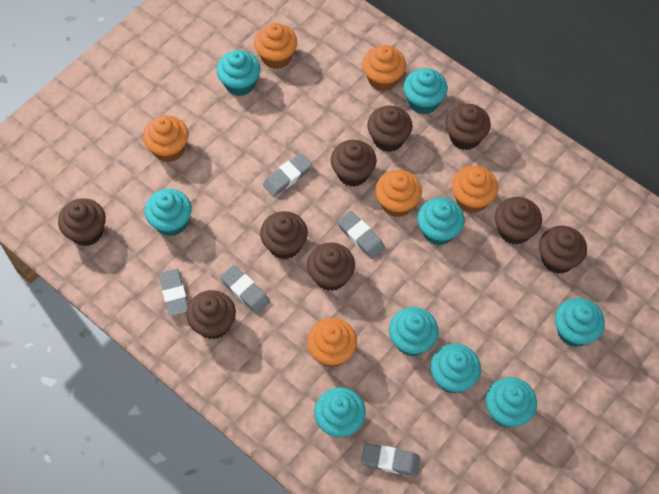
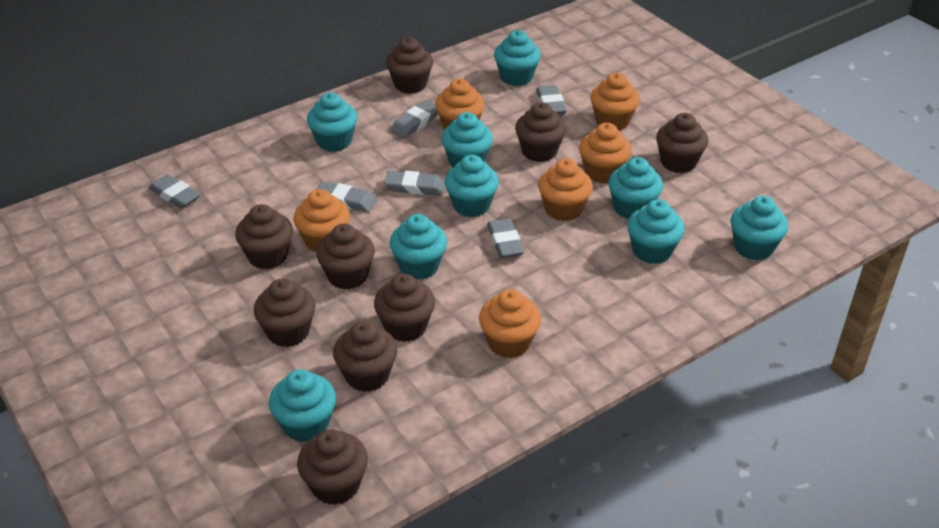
grey eraser: 5 -> 6

